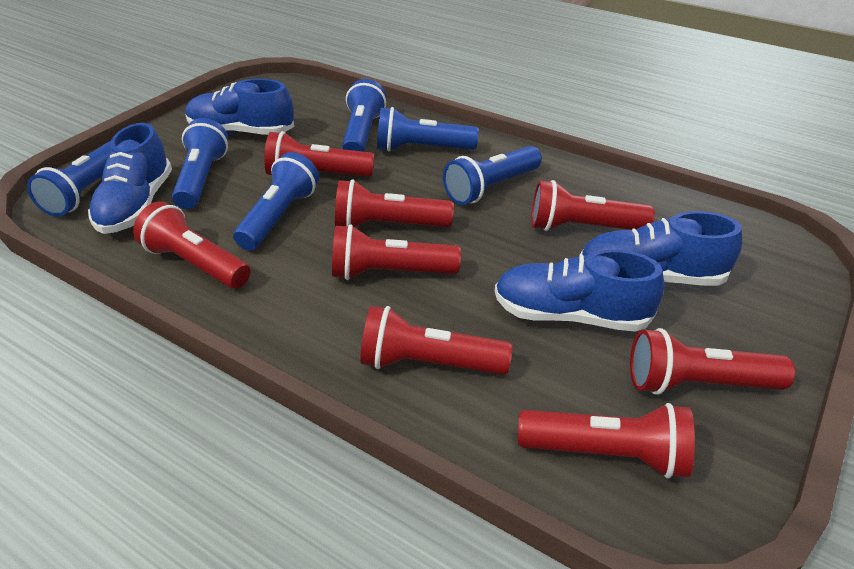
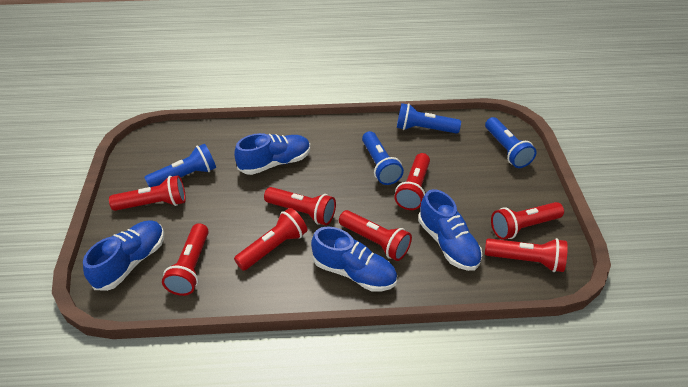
blue flashlight: 6 -> 4

